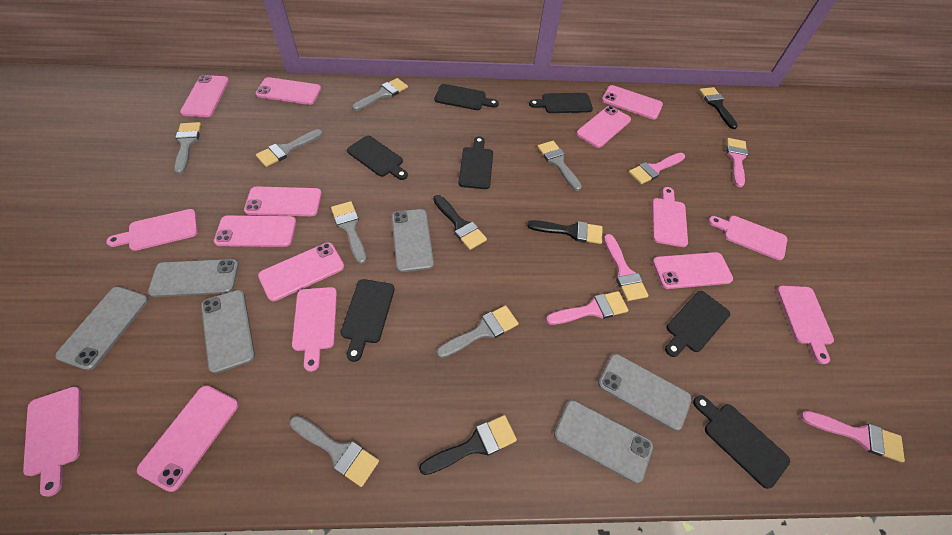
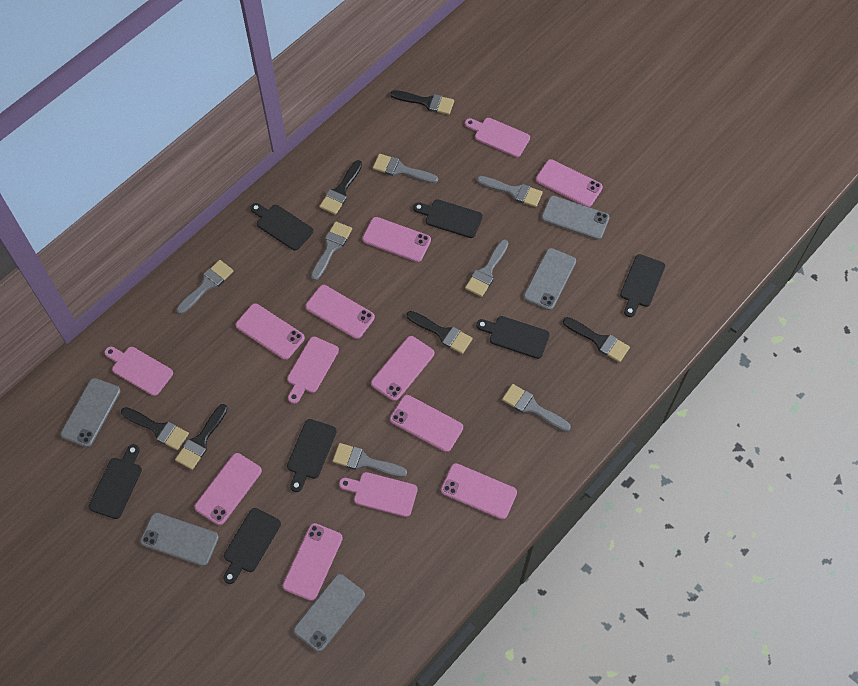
black brush: 4 -> 6
grey phone: 6 -> 5
pink brush: 5 -> 0
pink cutting board: 6 -> 4

